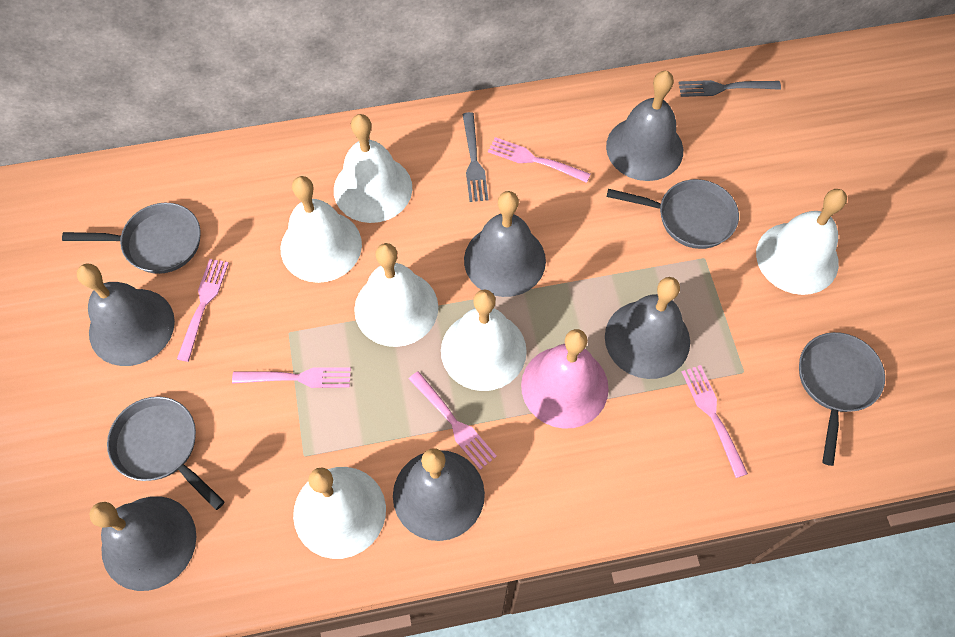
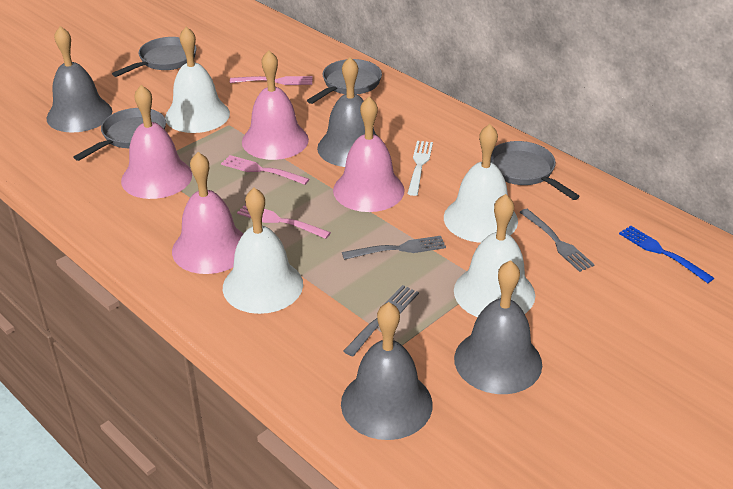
blue fork: 0 -> 1
grey bell: 6 -> 4
grey fork: 2 -> 3
pink bell: 1 -> 4
pink fork: 5 -> 3
white bell: 6 -> 4
white fork: 0 -> 1

